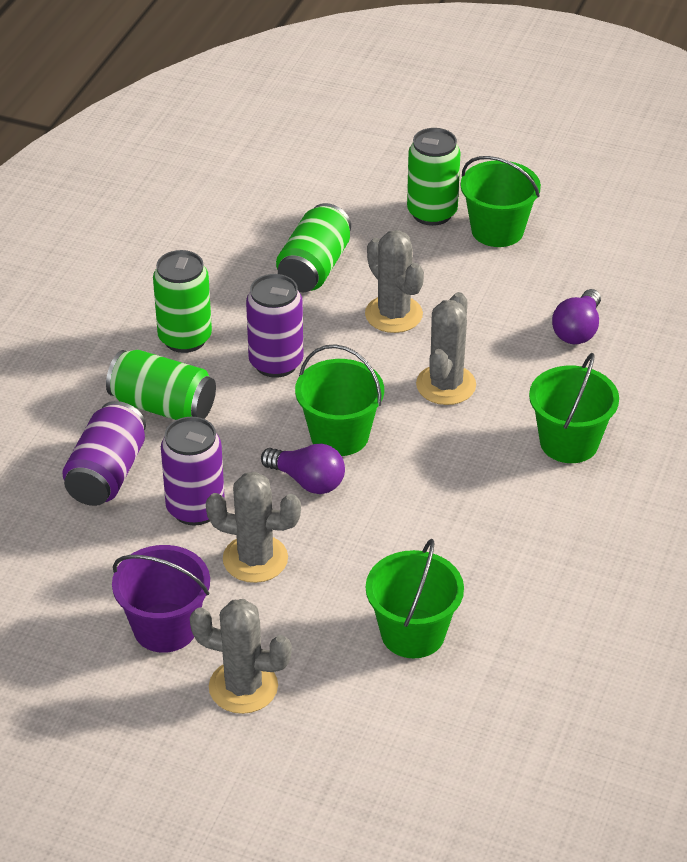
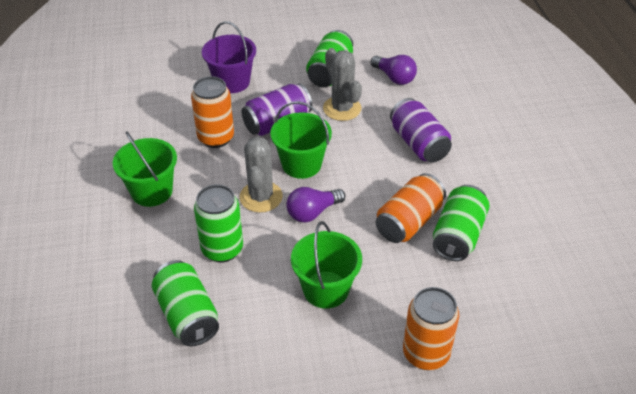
green bucket: 4 -> 3
grey cactus: 4 -> 2
orange can: 0 -> 3
purple can: 3 -> 2

